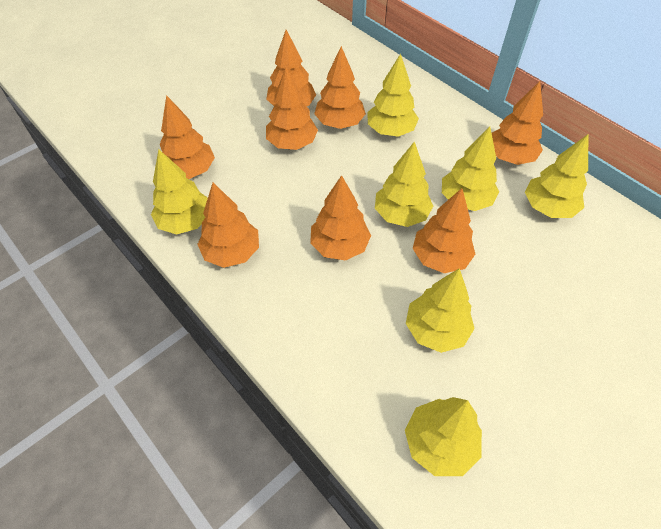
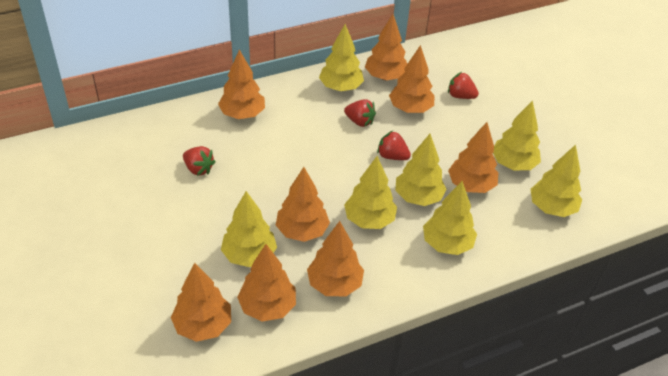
red strawberry: 0 -> 4

